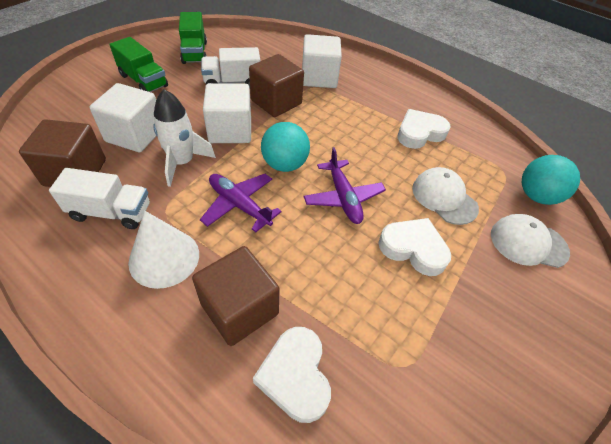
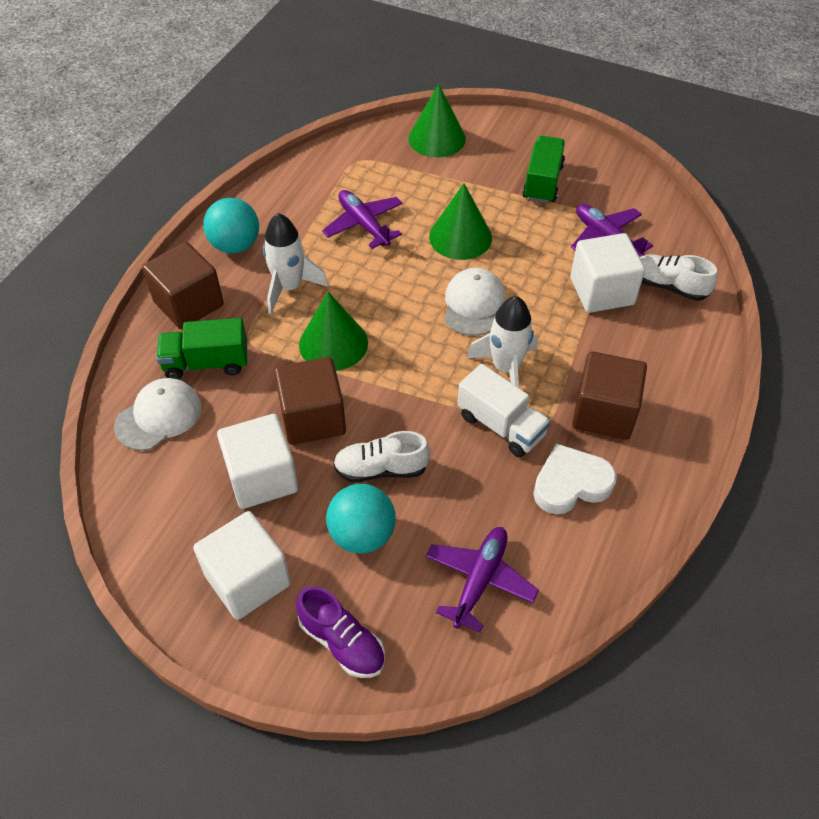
green cone: 0 -> 3
purple plane: 2 -> 3
purple shoe: 0 -> 1
white cone: 1 -> 0
white heart: 3 -> 1
white rocket: 1 -> 2
white shoe: 0 -> 2
white truck: 2 -> 1

